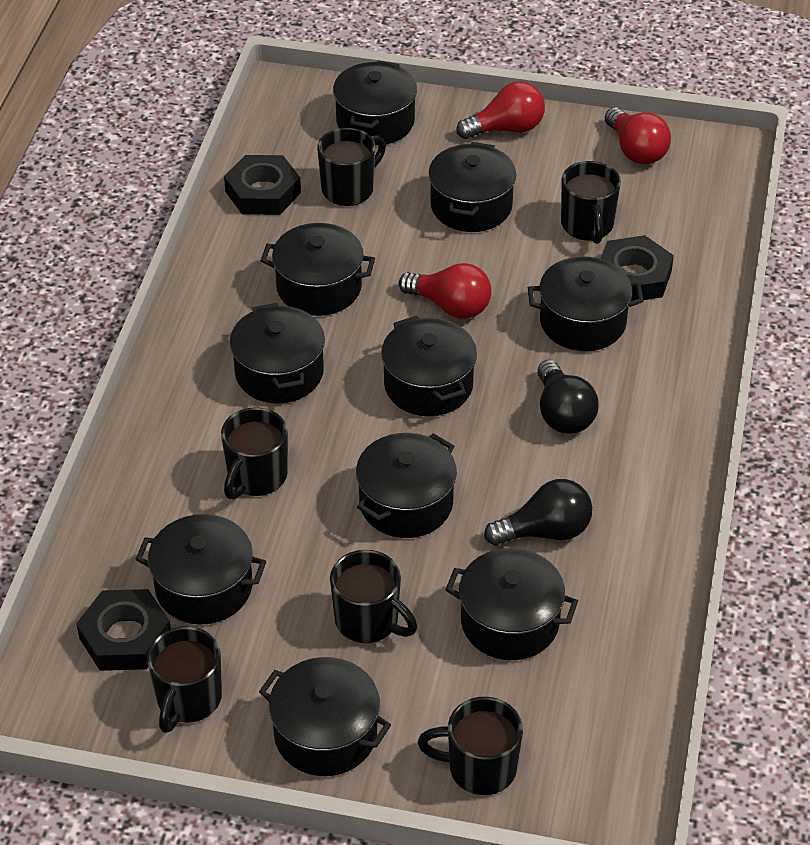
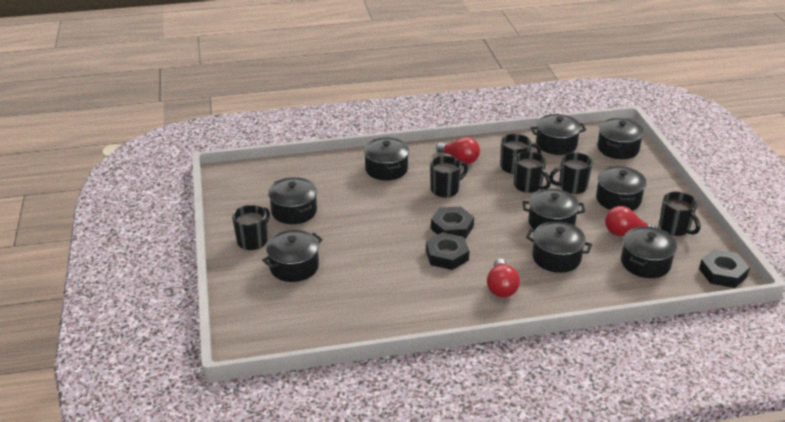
black light bulb: 2 -> 0
black pot: 10 -> 9

